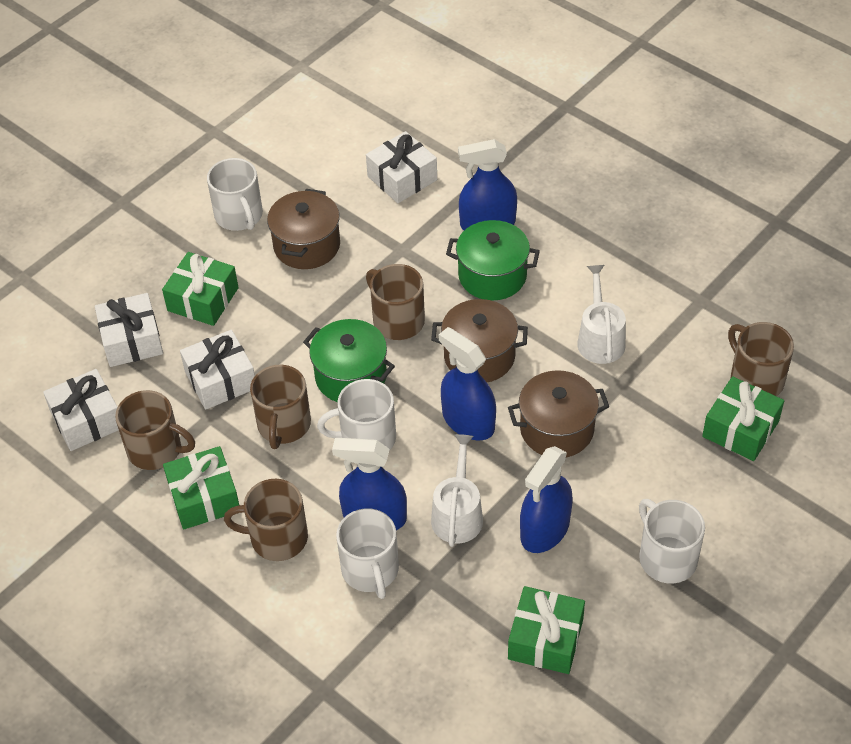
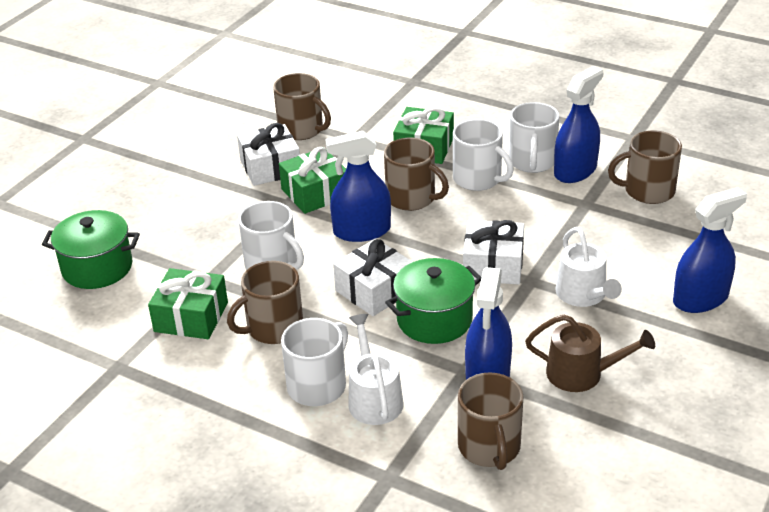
brown pot: 3 -> 0
brown watering can: 0 -> 1
green gift: 4 -> 3
white gift: 4 -> 3

